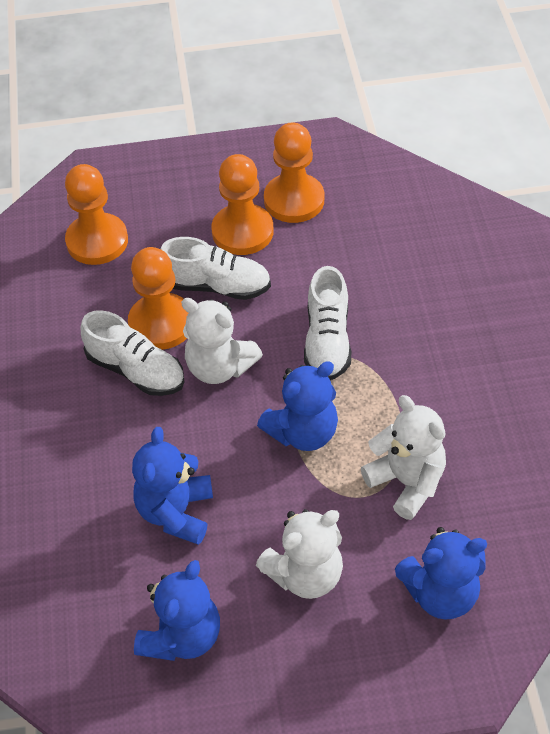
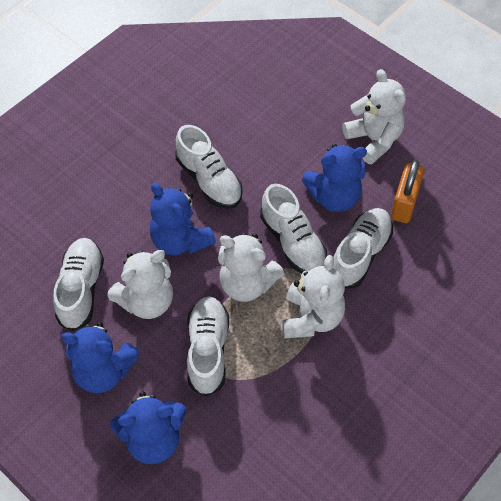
orange padlock: 0 -> 1
orange pawn: 4 -> 0
white shoe: 3 -> 5
white teddy bear: 3 -> 4

